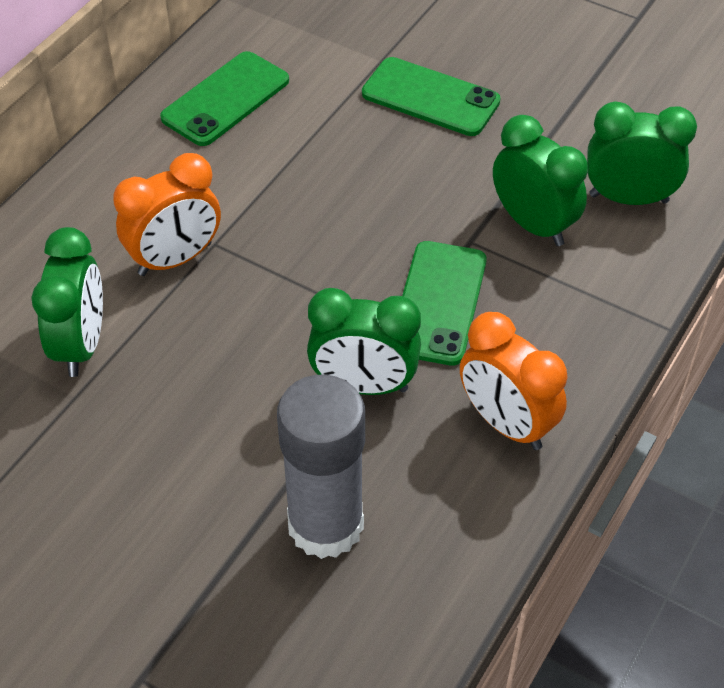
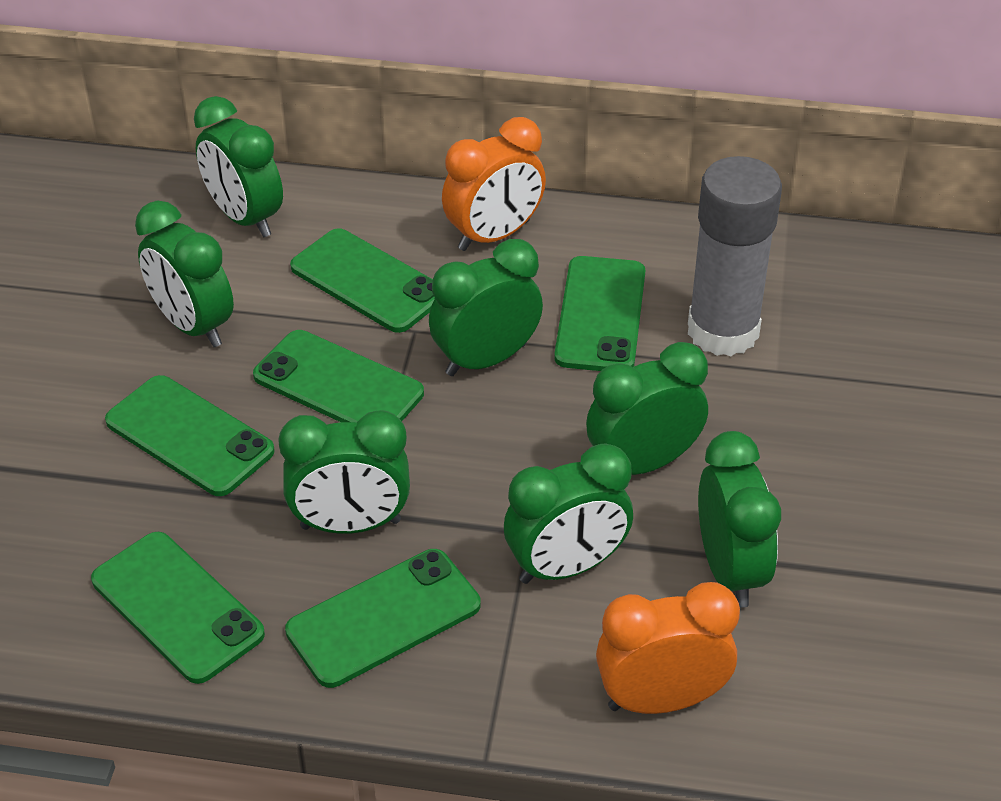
green clock: 4 -> 7
green phone: 3 -> 6

